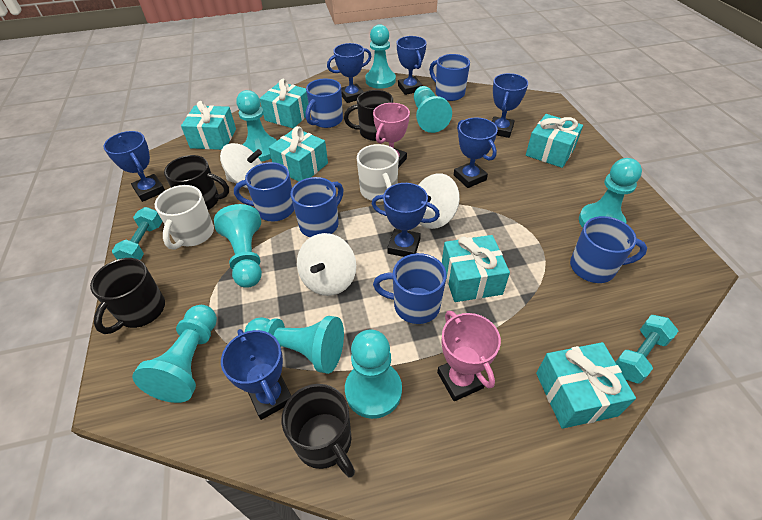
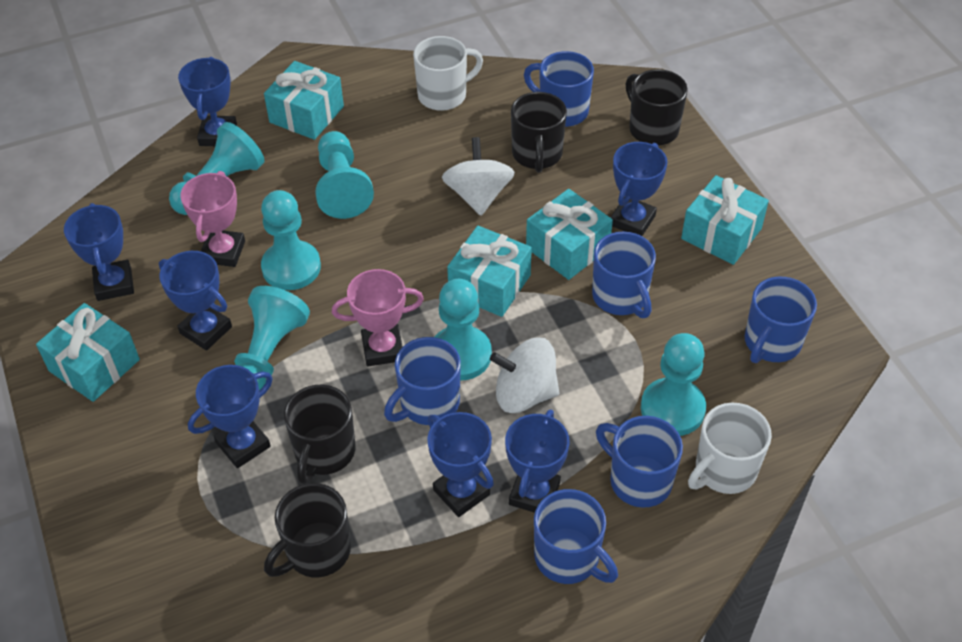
turquoise dumbbell: 2 -> 0
turquoise gift: 6 -> 5
turquoise pawn: 8 -> 6
white spinning top: 3 -> 2

